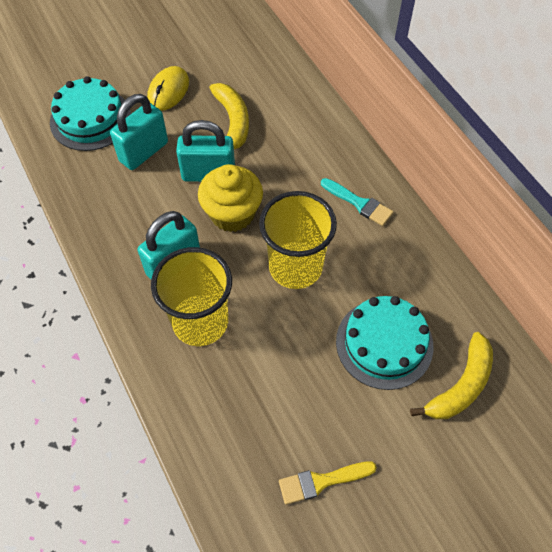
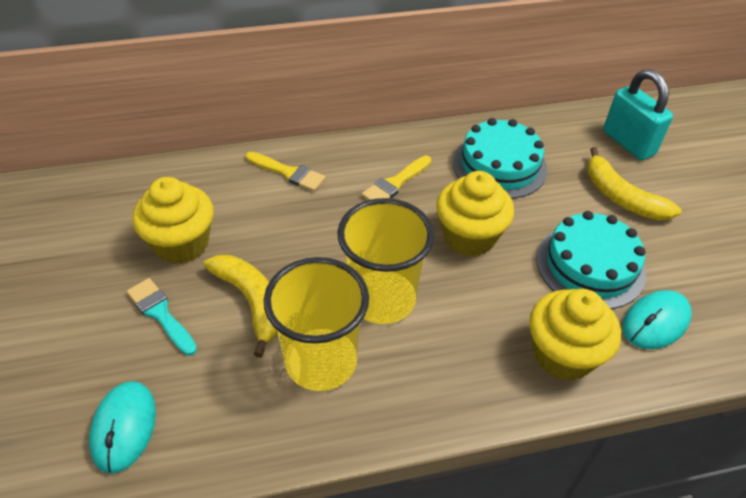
turquoise mouse: 0 -> 2
turquoise padlock: 3 -> 1
yellow brush: 1 -> 2
yellow cupcake: 1 -> 3
yellow mouse: 1 -> 0

